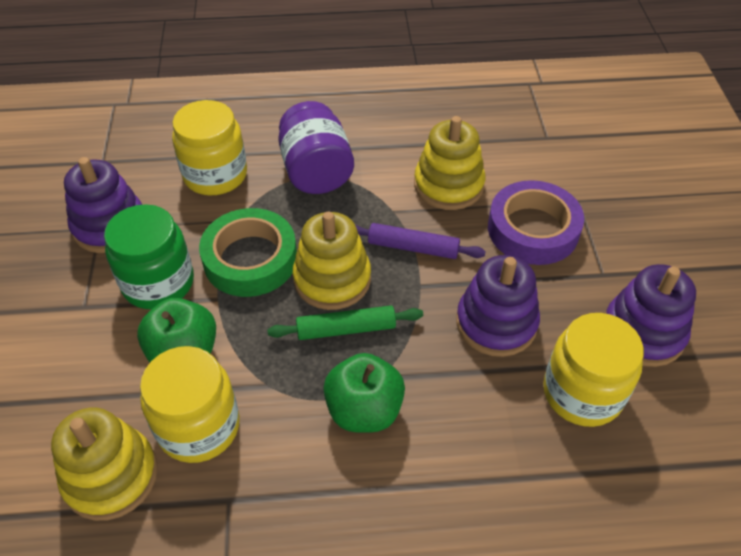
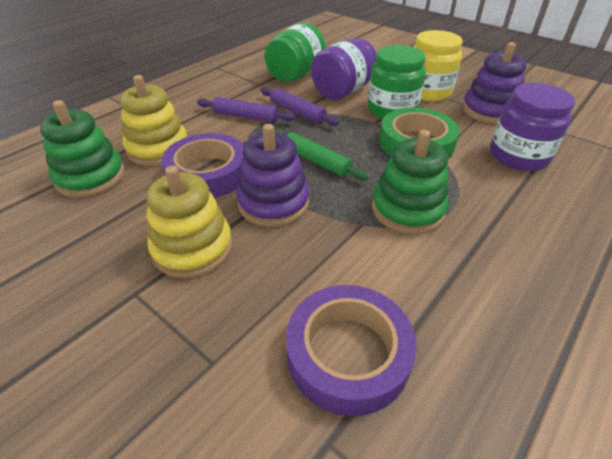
green apple: 2 -> 0
green jar: 1 -> 2
green stacking toy: 0 -> 2
purple jar: 1 -> 2
purple rolling pin: 1 -> 2
purple stacking toy: 3 -> 2
purple tape: 1 -> 2
yellow jar: 3 -> 1
yellow stacking toy: 3 -> 2

